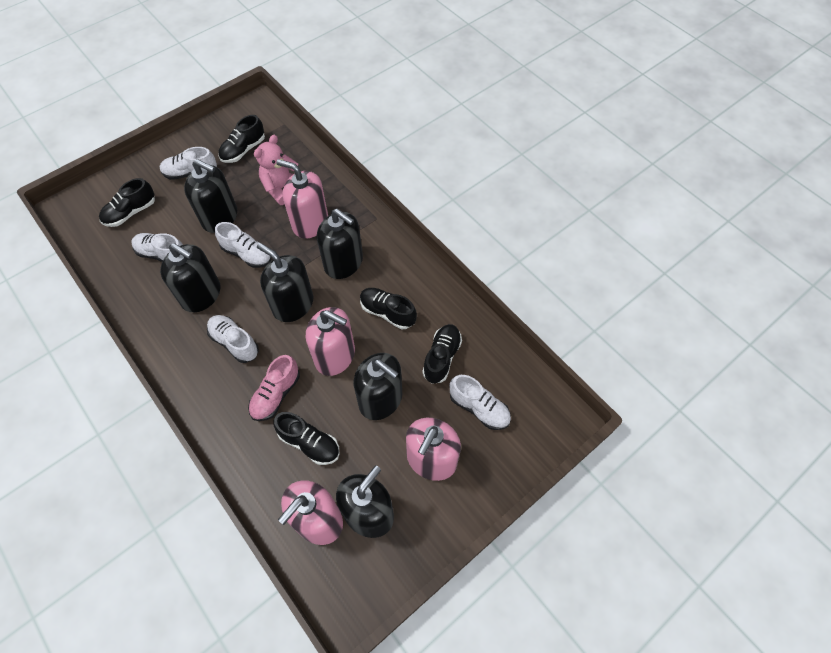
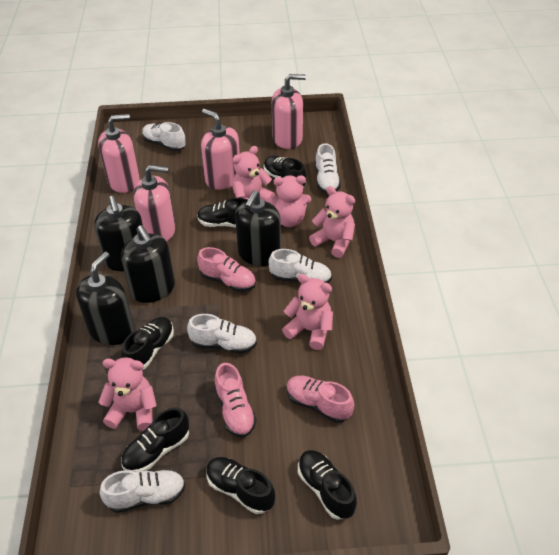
black shoe: 5 -> 6
black soap dispenser: 6 -> 4
pink shoe: 1 -> 3
pink teddy bear: 1 -> 5

